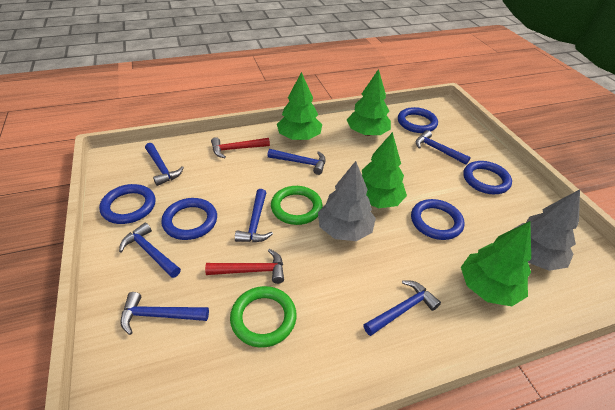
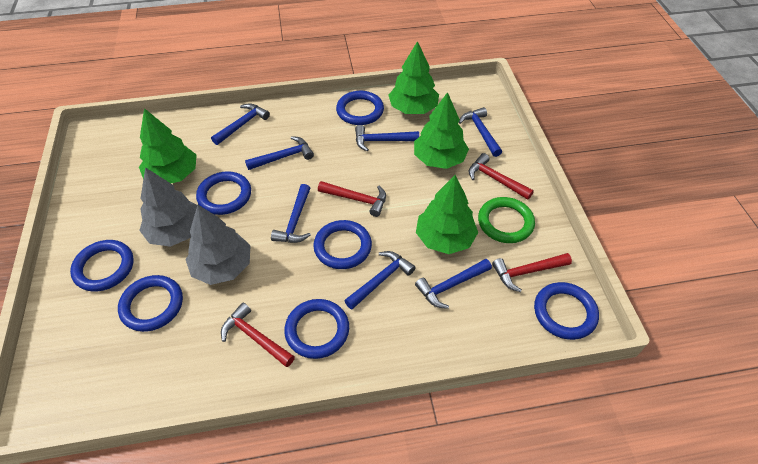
blue ring: 5 -> 7
green ring: 2 -> 1
red hammer: 2 -> 4

